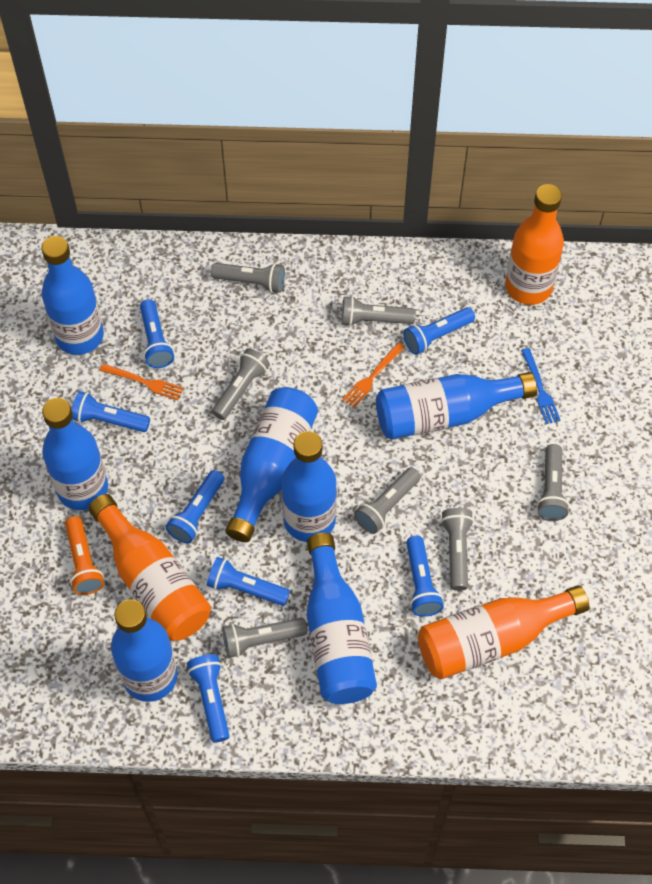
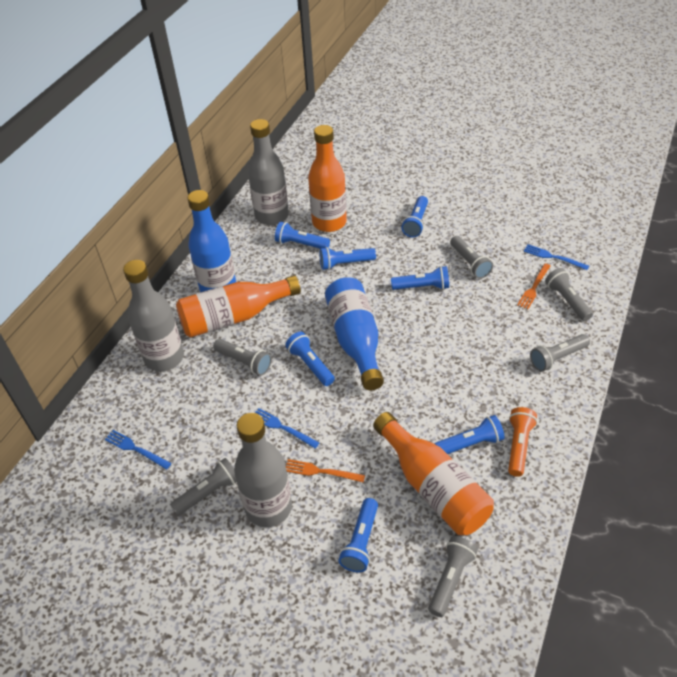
blue bottle: 7 -> 2
blue fork: 1 -> 3
grey bottle: 0 -> 3
grey flashlight: 7 -> 6

